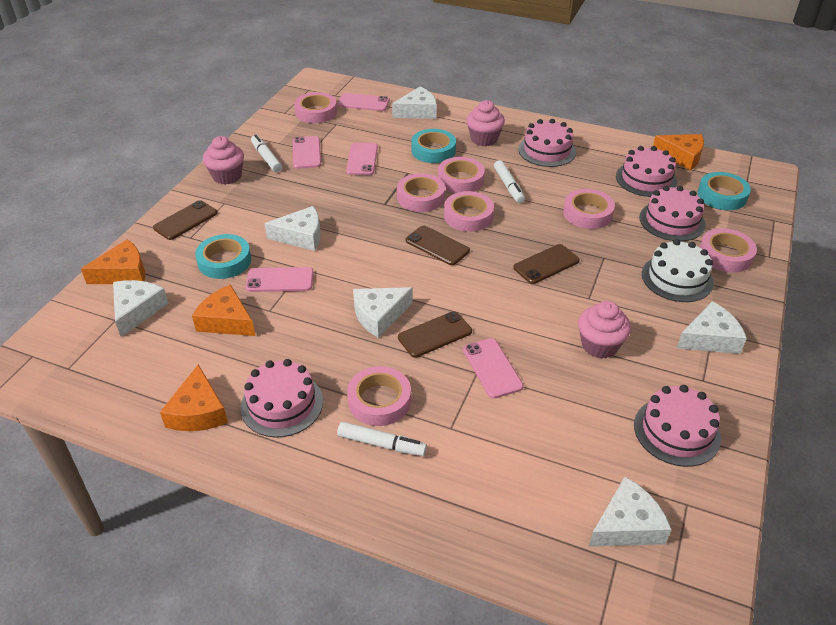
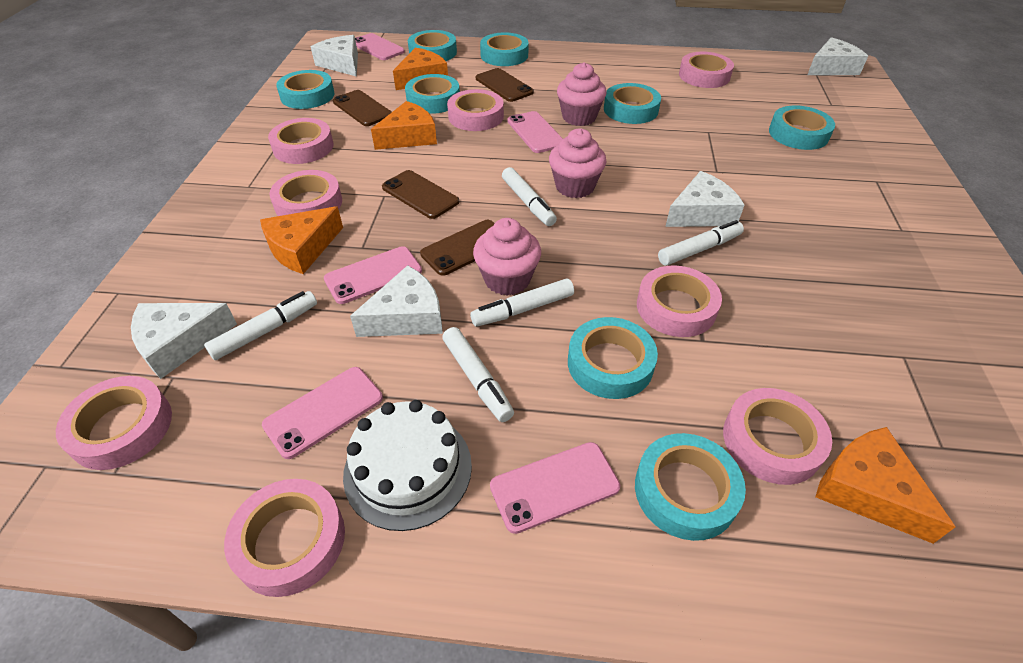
pink cake: 5 -> 0
pink tape: 7 -> 8
turquoise tape: 3 -> 8
white cheese: 6 -> 5
white marker: 3 -> 5

